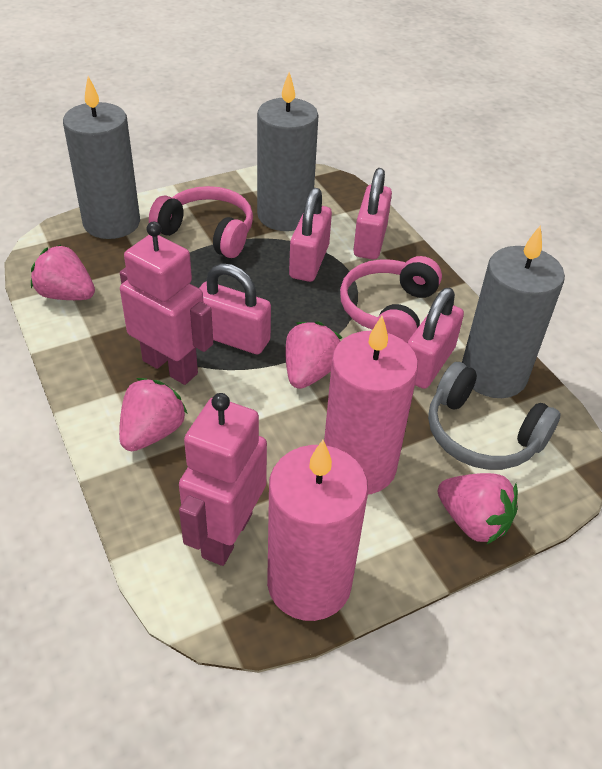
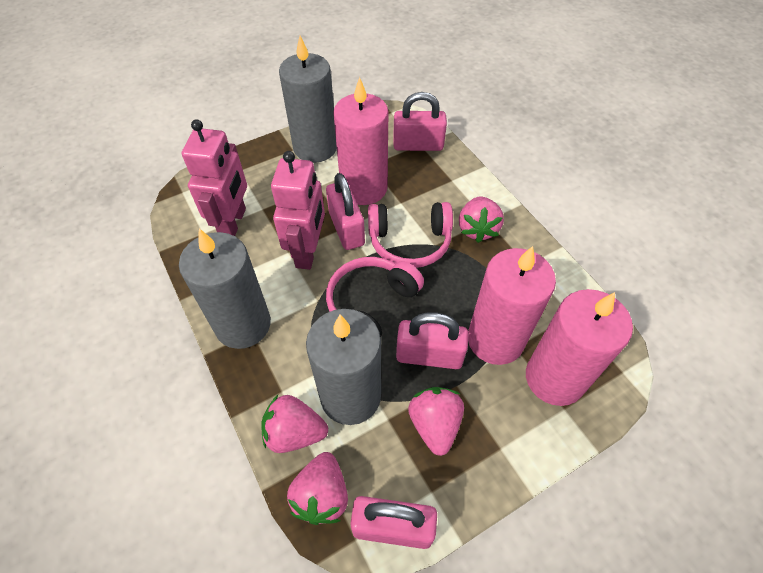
grey headphones: 1 -> 0
pink candle: 2 -> 3

